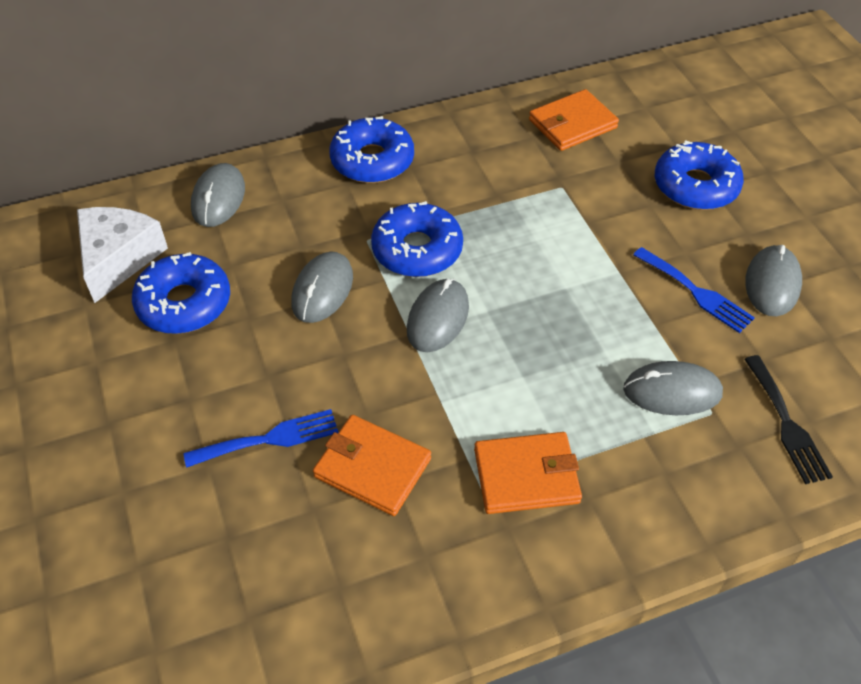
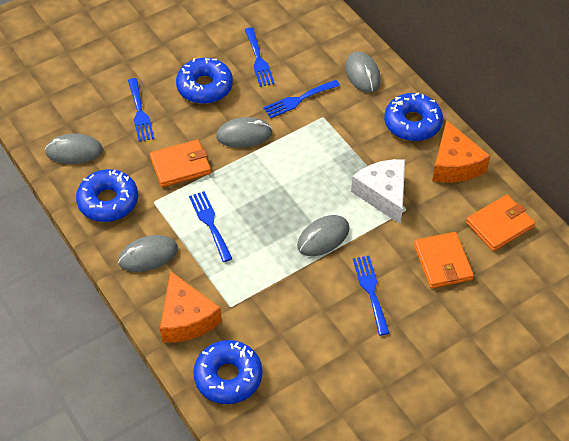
black fork: 1 -> 0
blue fork: 2 -> 5
orange cheese: 0 -> 2

